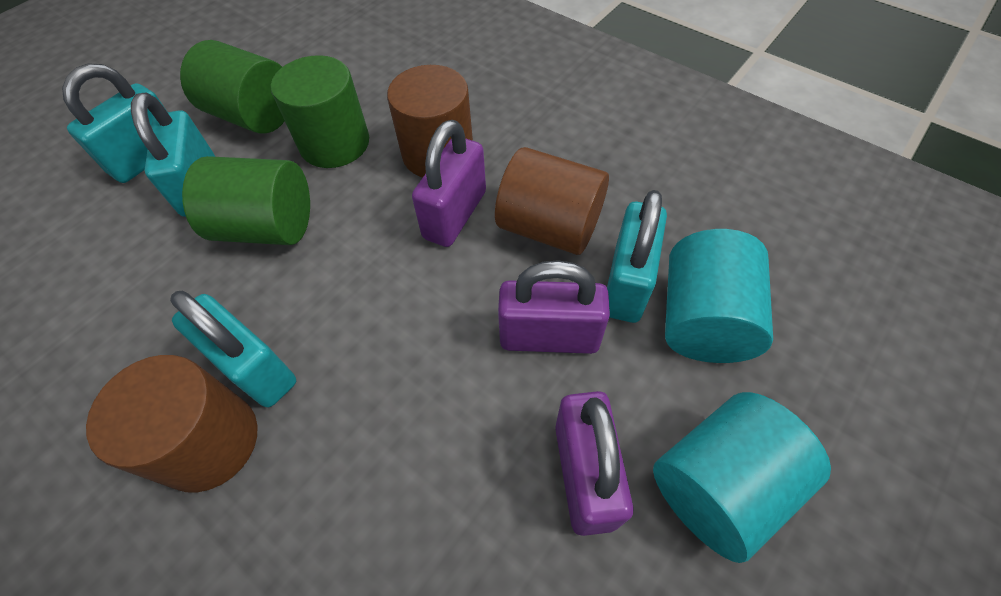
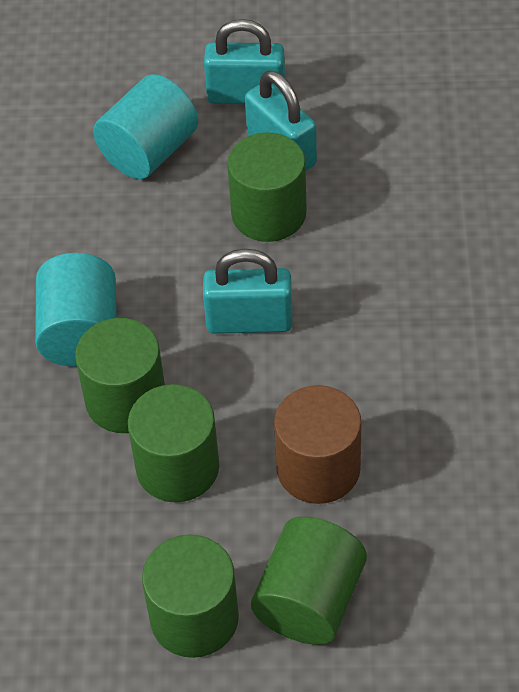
brown cylinder: 3 -> 1
green cylinder: 3 -> 5
purple padlock: 3 -> 0
turquoise padlock: 4 -> 3

